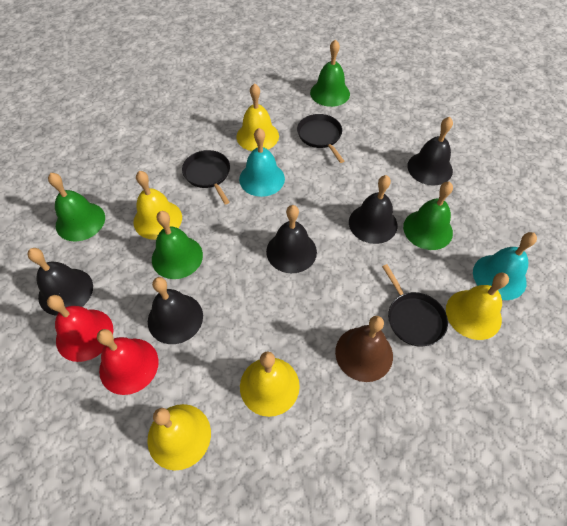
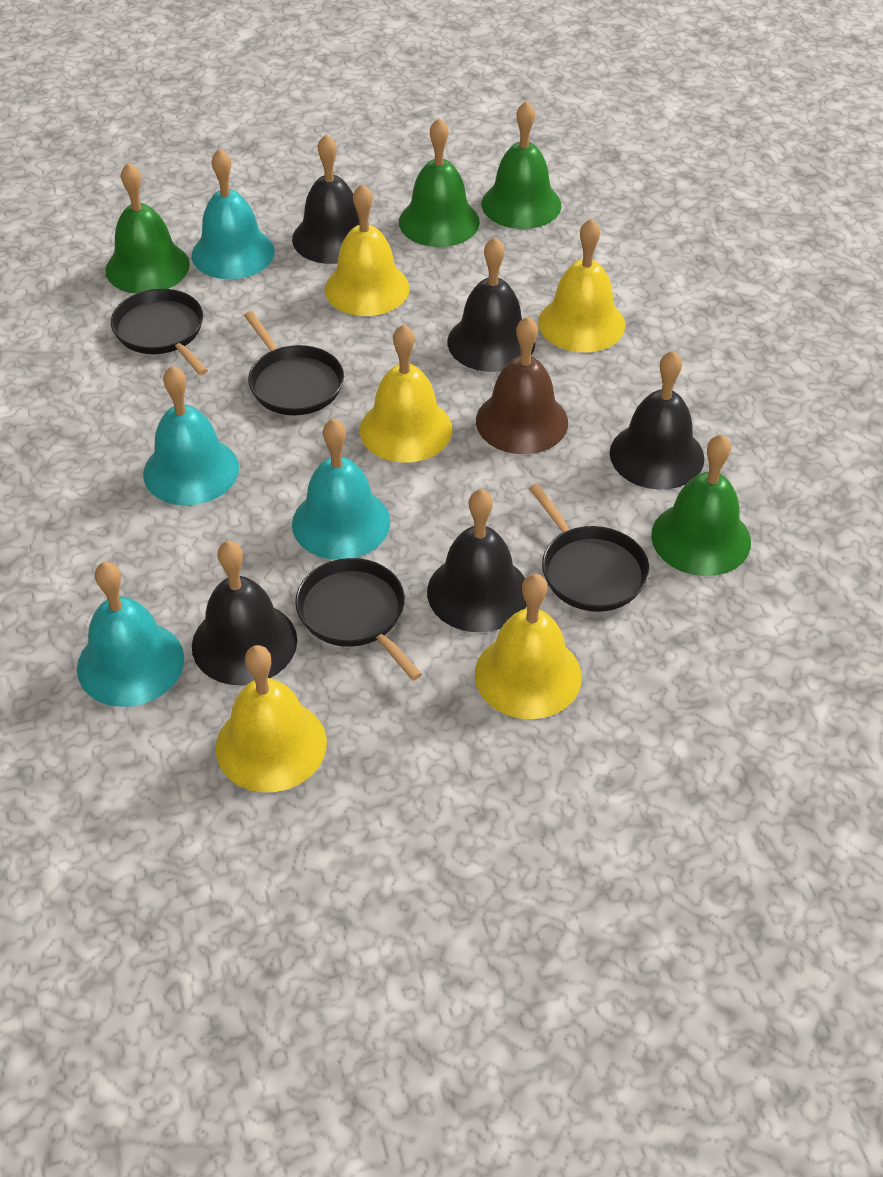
black pan: 3 -> 4
red bell: 2 -> 0
turquoise bell: 2 -> 4

